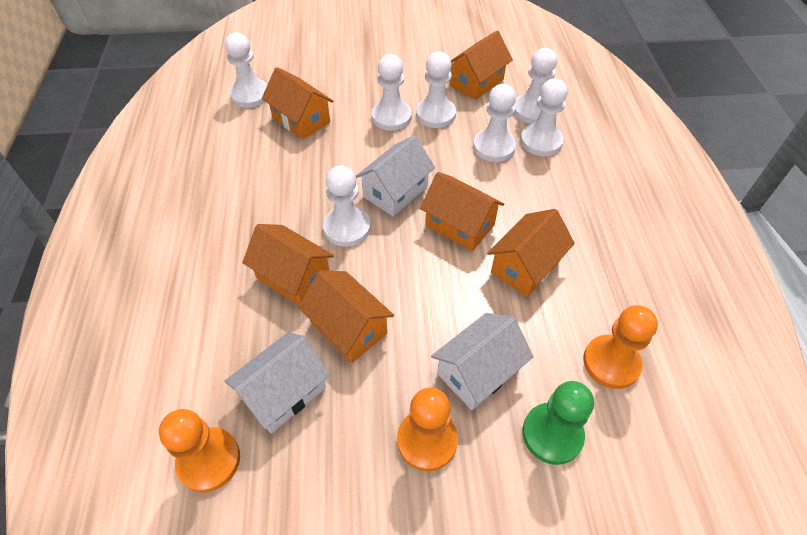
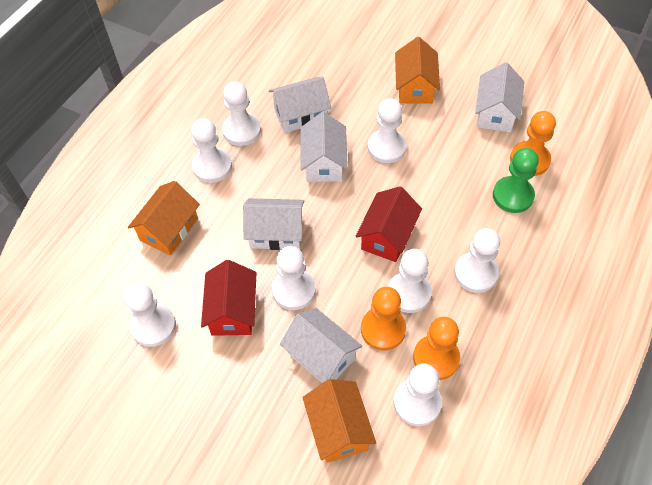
orange house: 6 -> 3
red house: 0 -> 2
white house: 3 -> 5
white pawn: 7 -> 8

